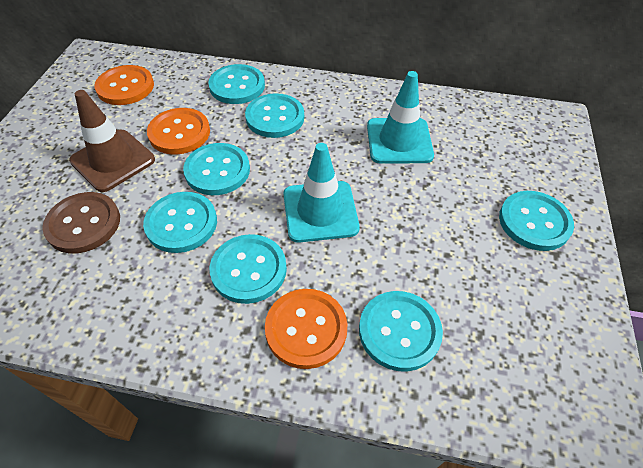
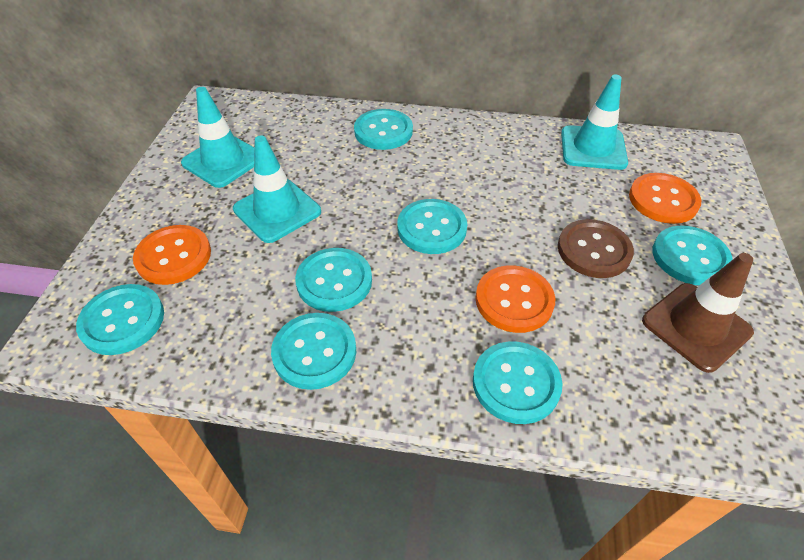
turquoise traffic cone: 2 -> 3

